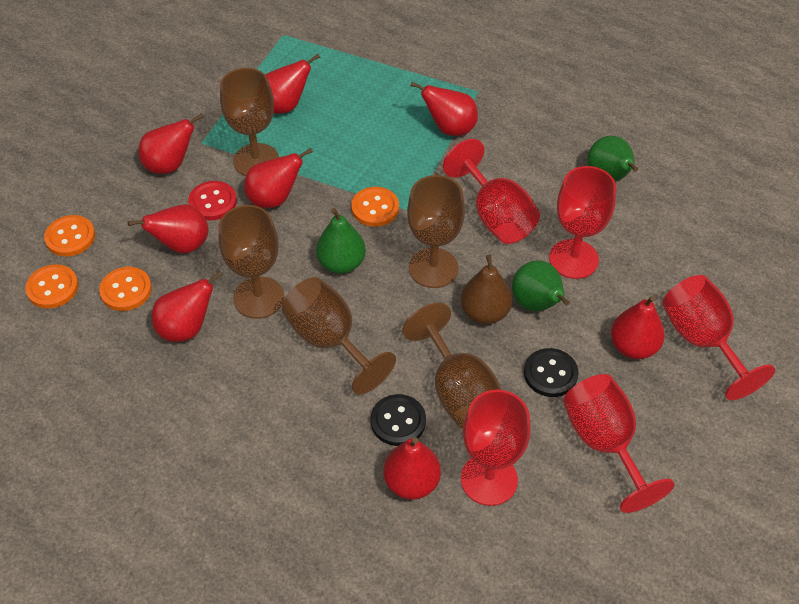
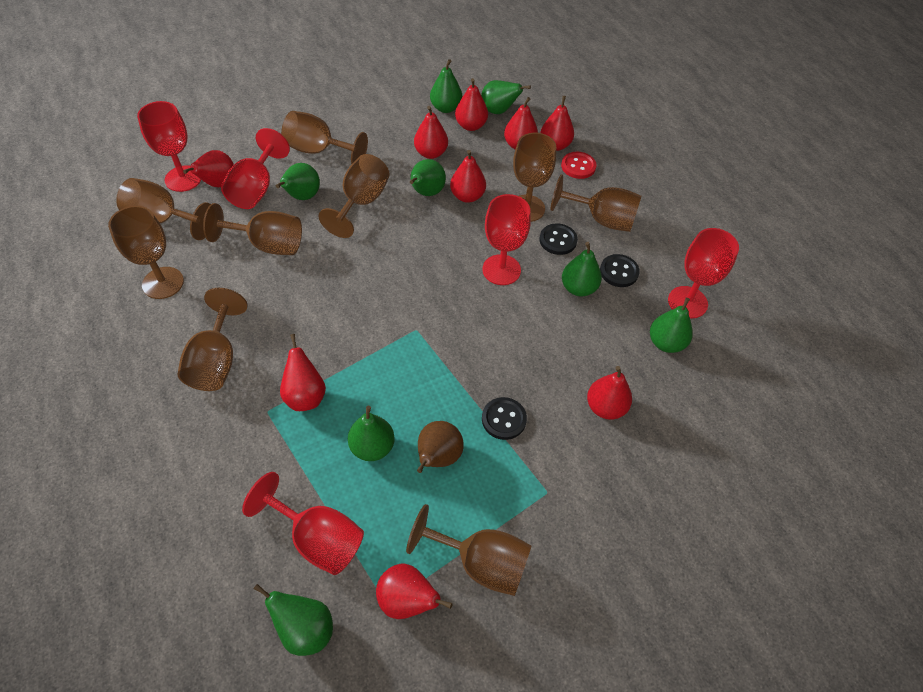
black button: 2 -> 3
brown goblet: 5 -> 9
green pear: 3 -> 8
orange button: 4 -> 0
red pear: 8 -> 9

